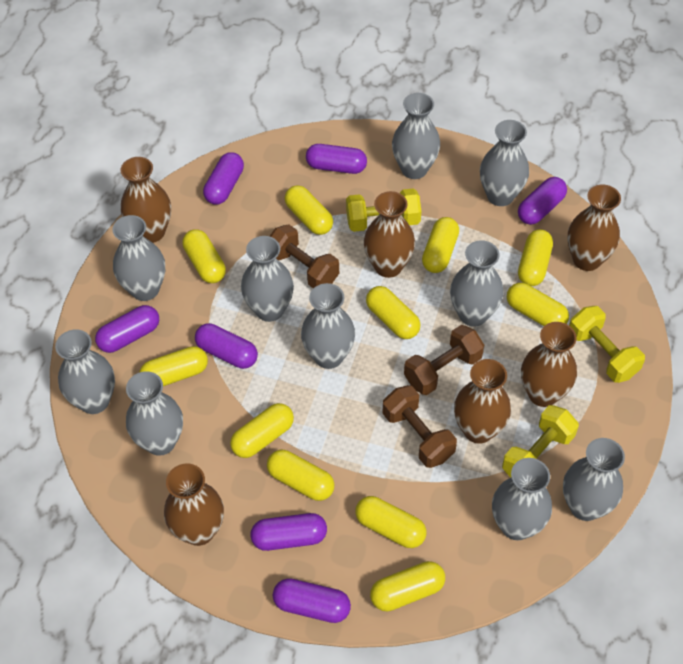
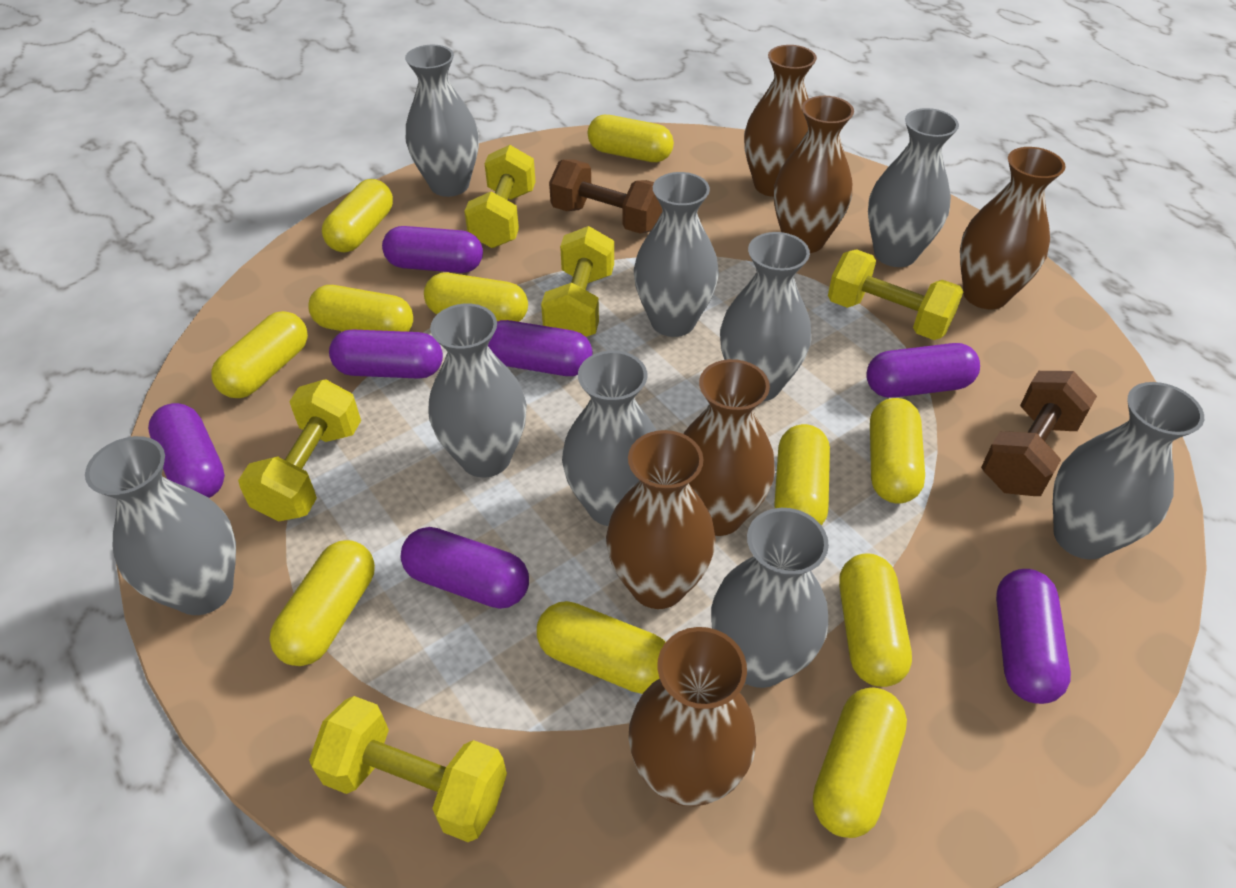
brown dumbbell: 3 -> 2
grey vase: 10 -> 9
yellow dumbbell: 3 -> 5

